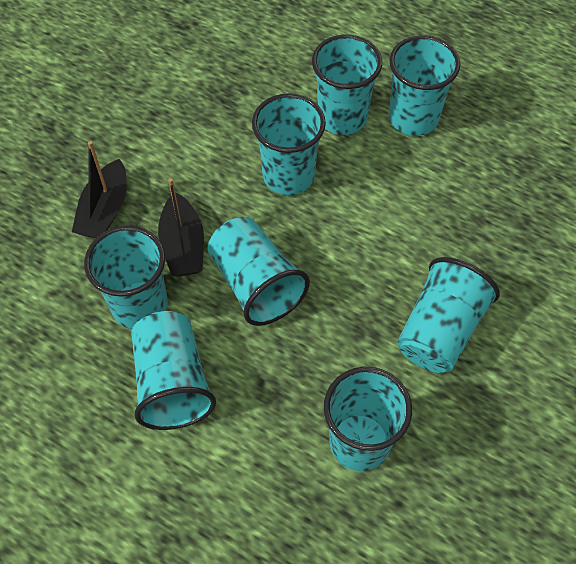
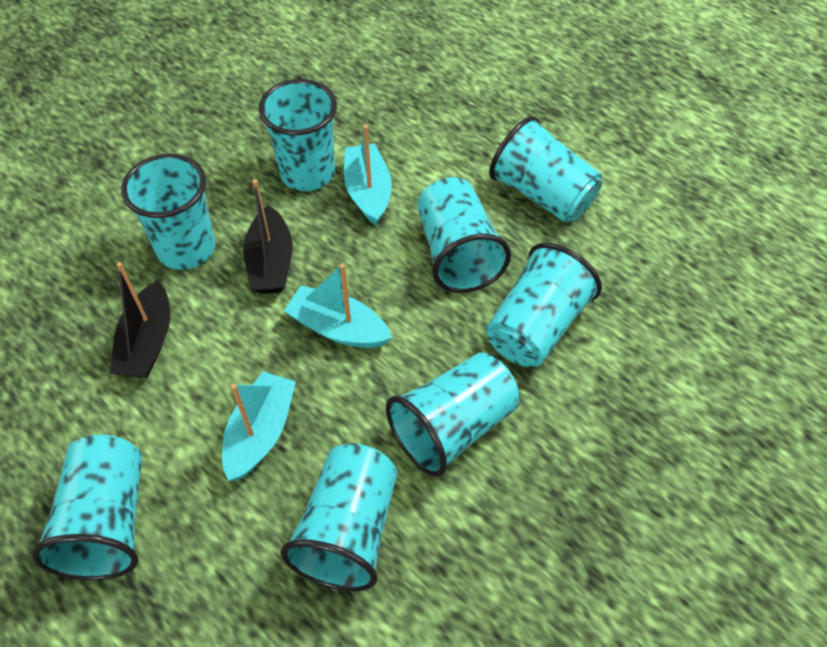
turquoise boat: 0 -> 3

